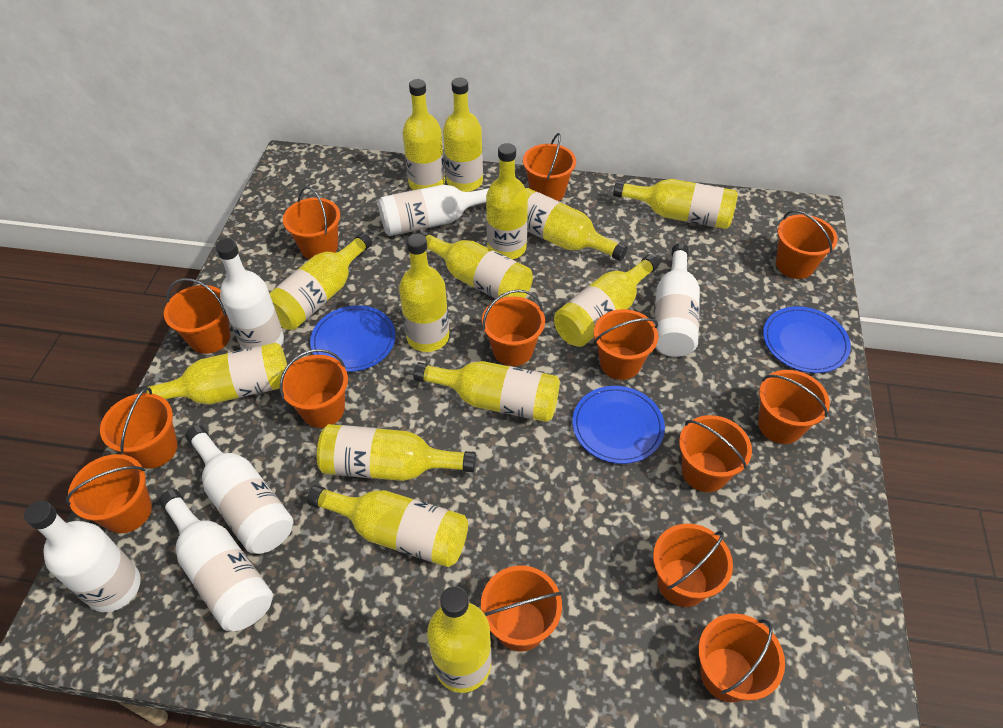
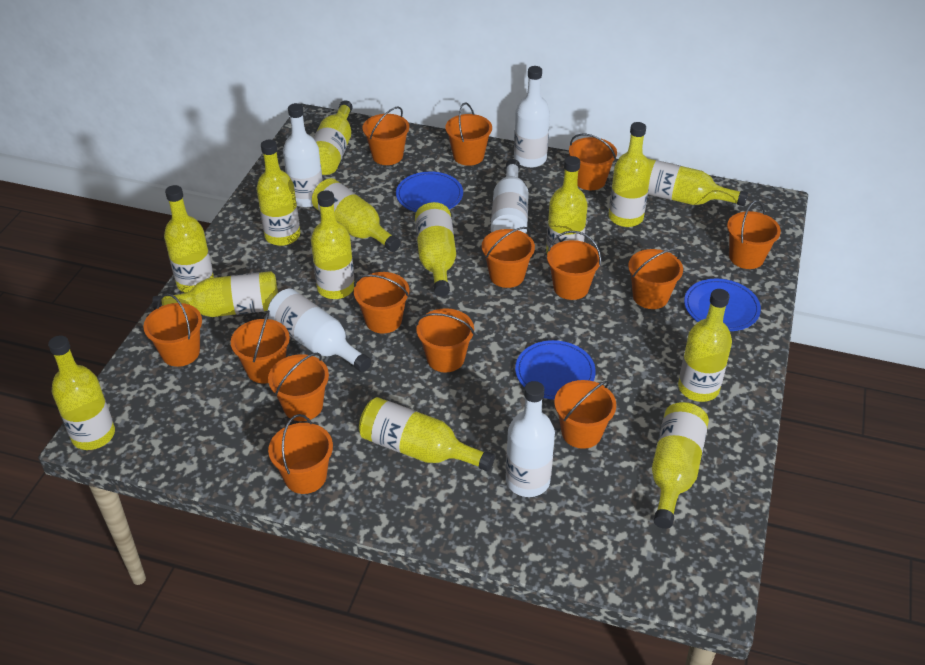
white bottle: 6 -> 5

